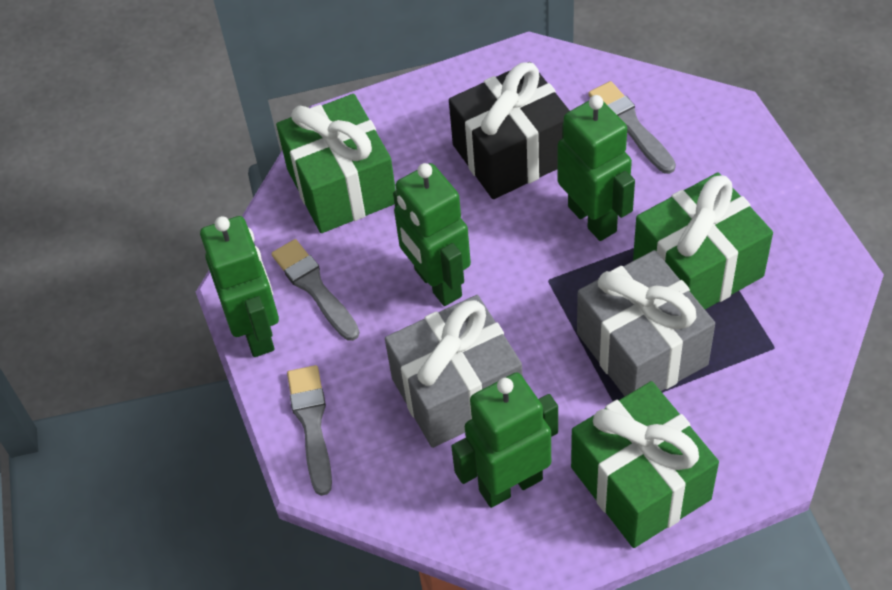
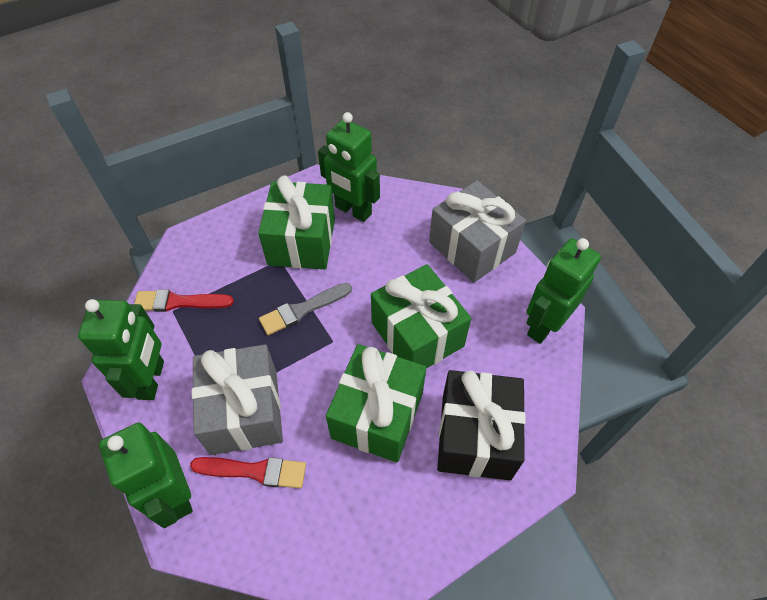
grey brush: 3 -> 1
red brush: 0 -> 2

